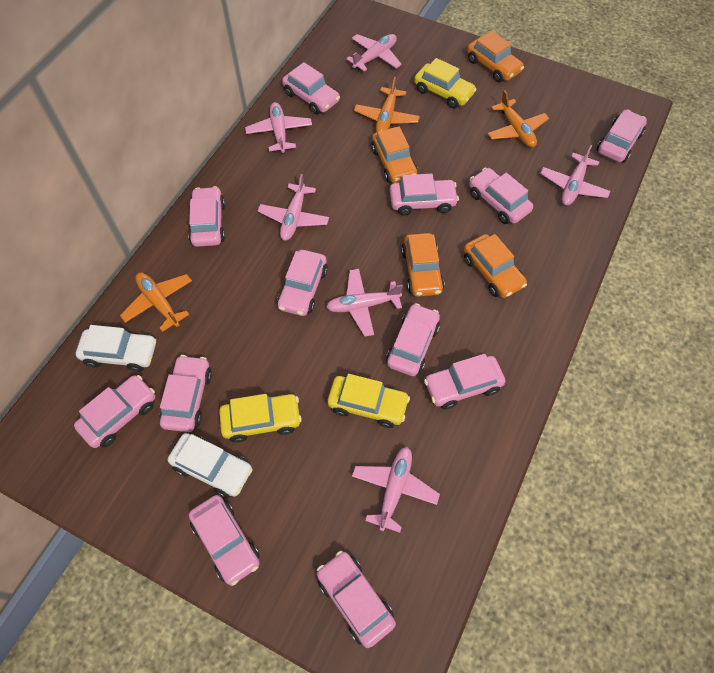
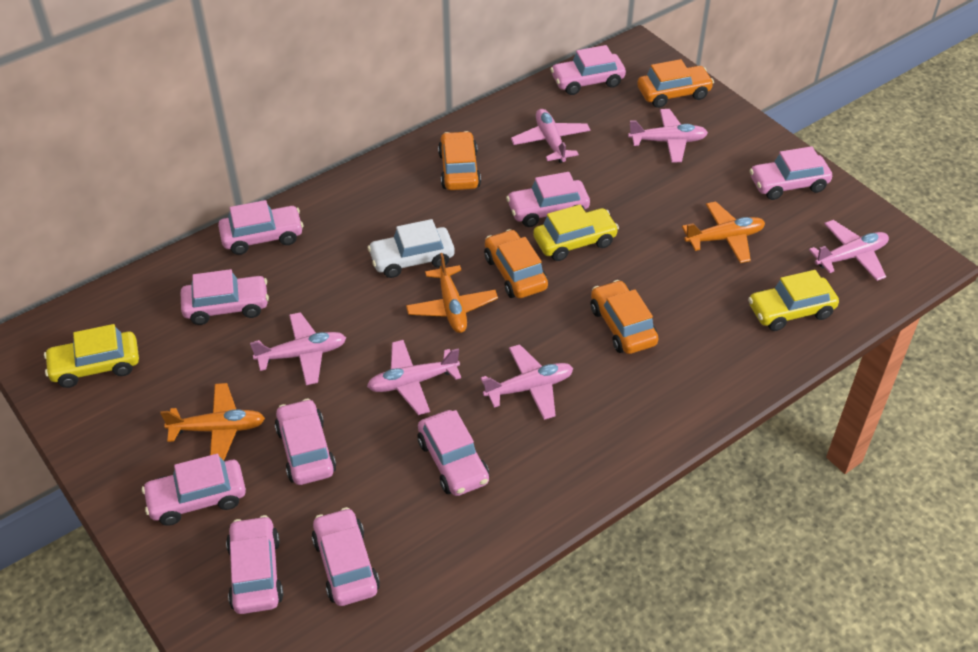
pink car: 12 -> 10
white car: 2 -> 1

